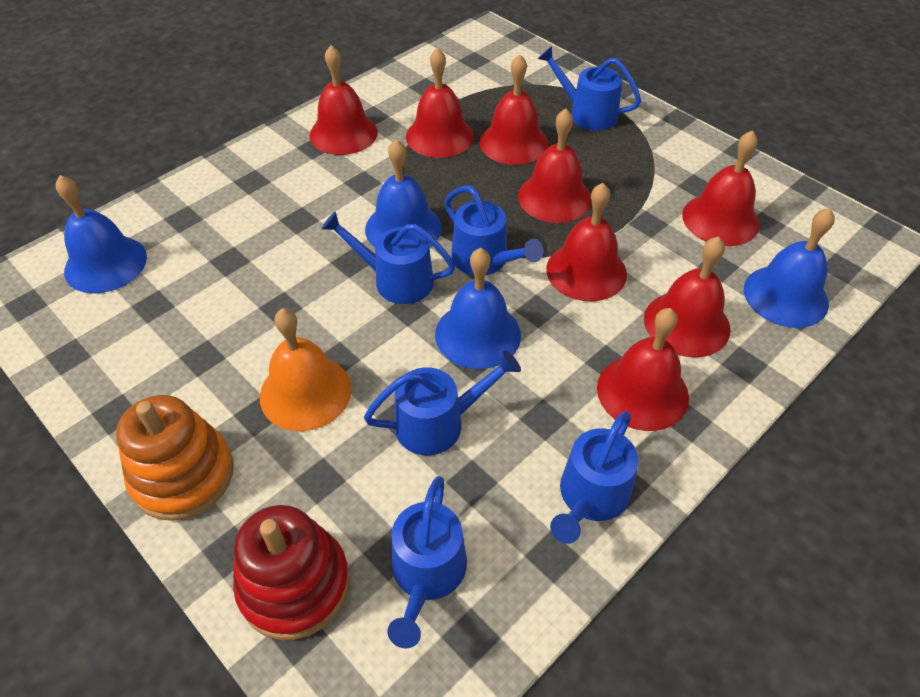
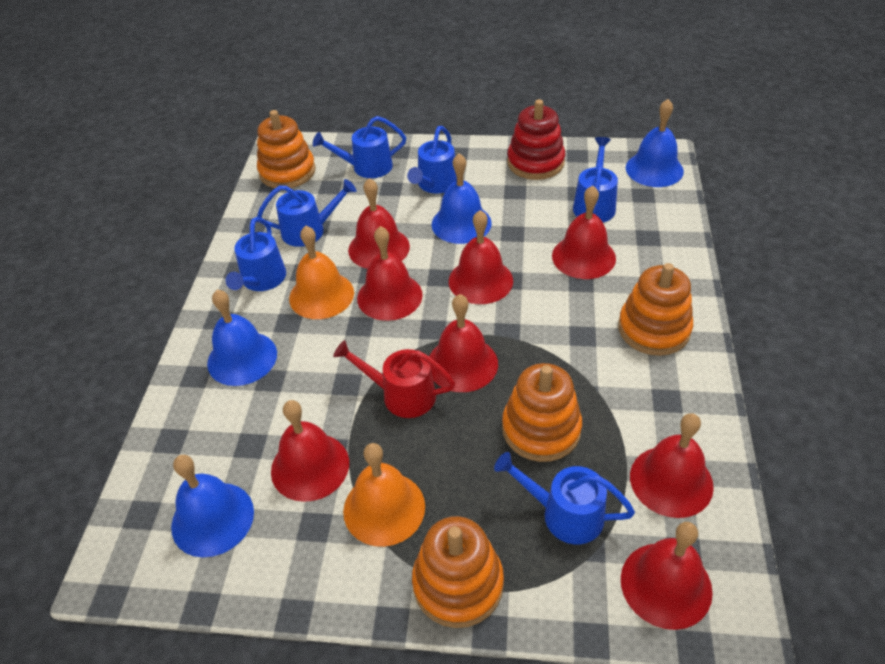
orange bell: 1 -> 2
orange stacking toy: 1 -> 4
red watering can: 0 -> 1

